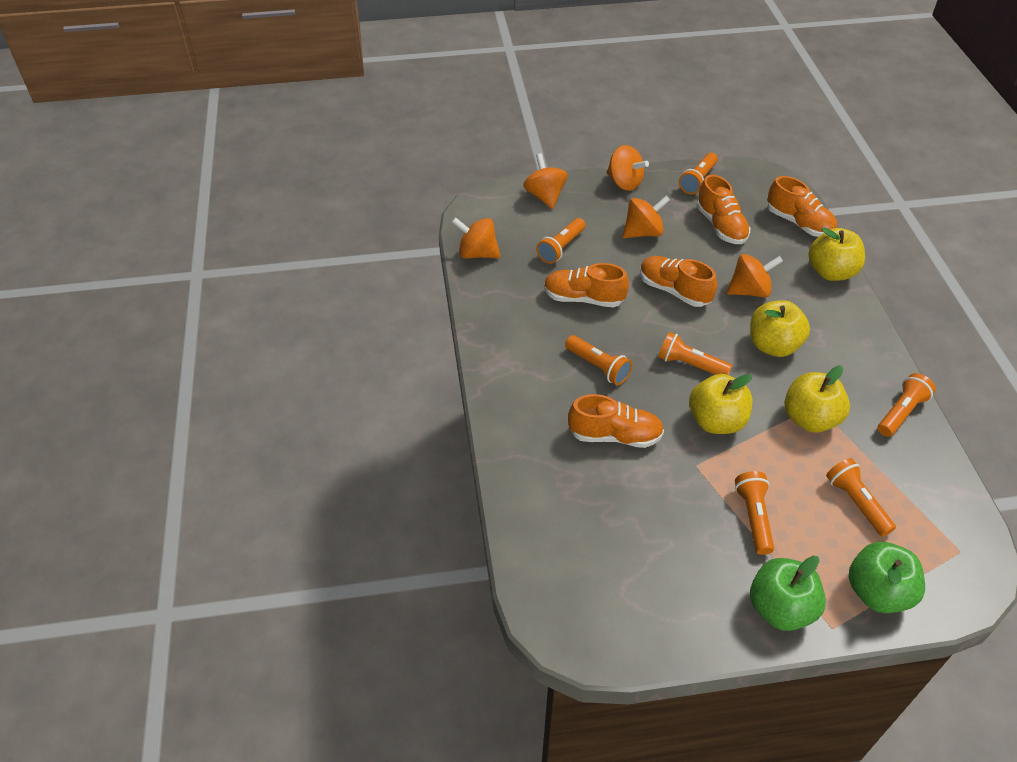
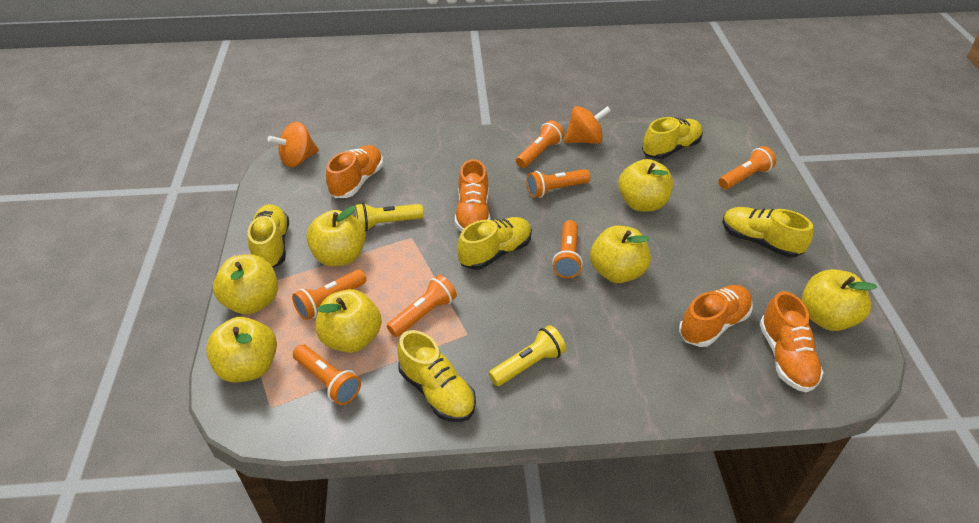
green apple: 2 -> 0
orange shoe: 5 -> 4
orange spinning top: 5 -> 2
yellow apple: 4 -> 7
yellow flashlight: 0 -> 2
yellow shoe: 0 -> 5

